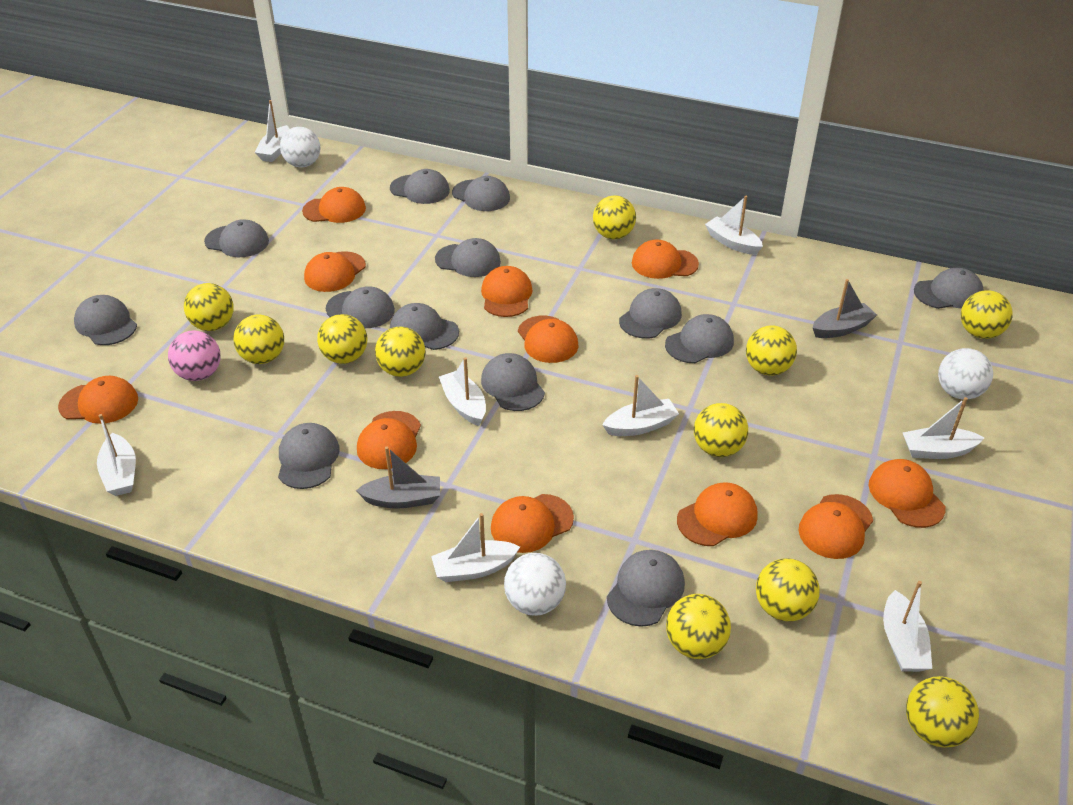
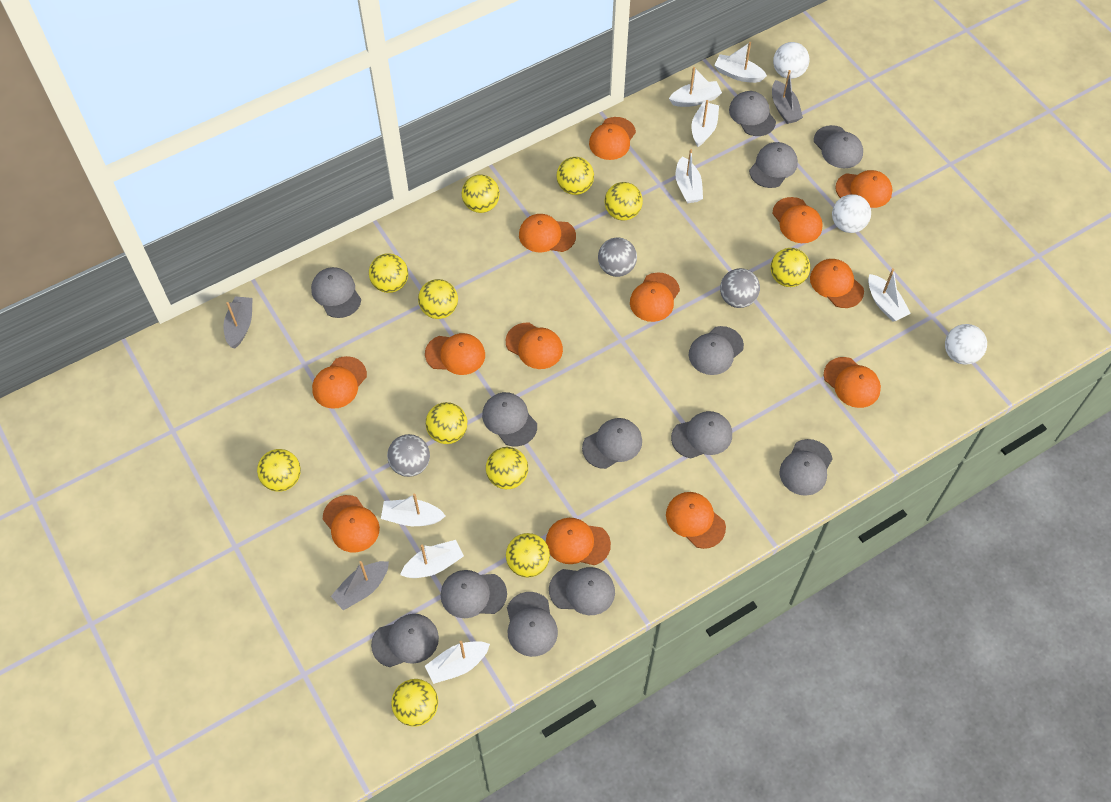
grey ball: 0 -> 3
grey boat: 2 -> 3
orange cap: 11 -> 13
pink ball: 1 -> 0

